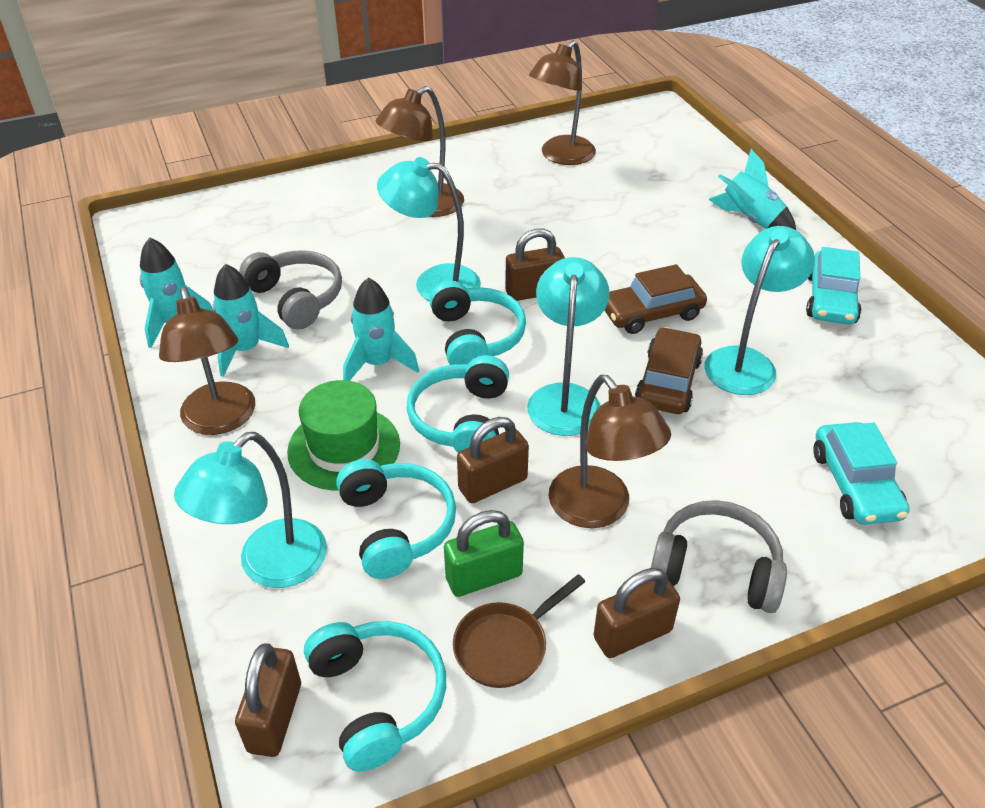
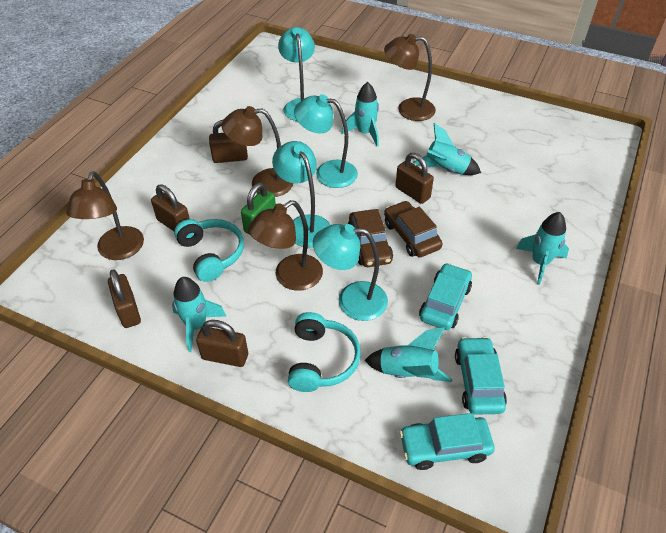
brown padlock: 4 -> 5
brown pan: 1 -> 0
green hat: 1 -> 0
grey headphones: 2 -> 0
turquoise car: 2 -> 3
turquoise headphones: 4 -> 2
turquoise rocket: 4 -> 5

